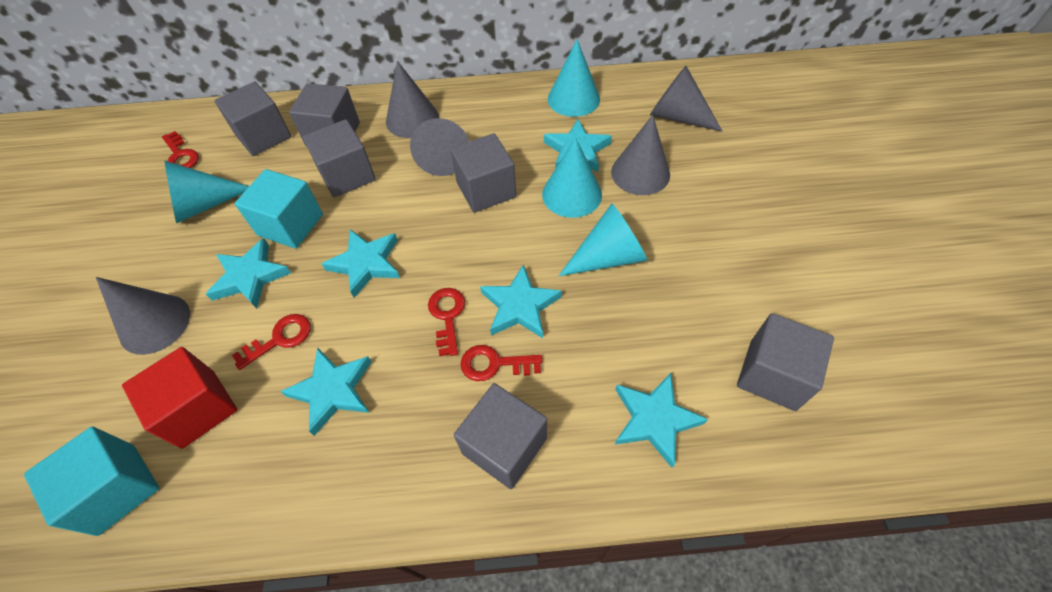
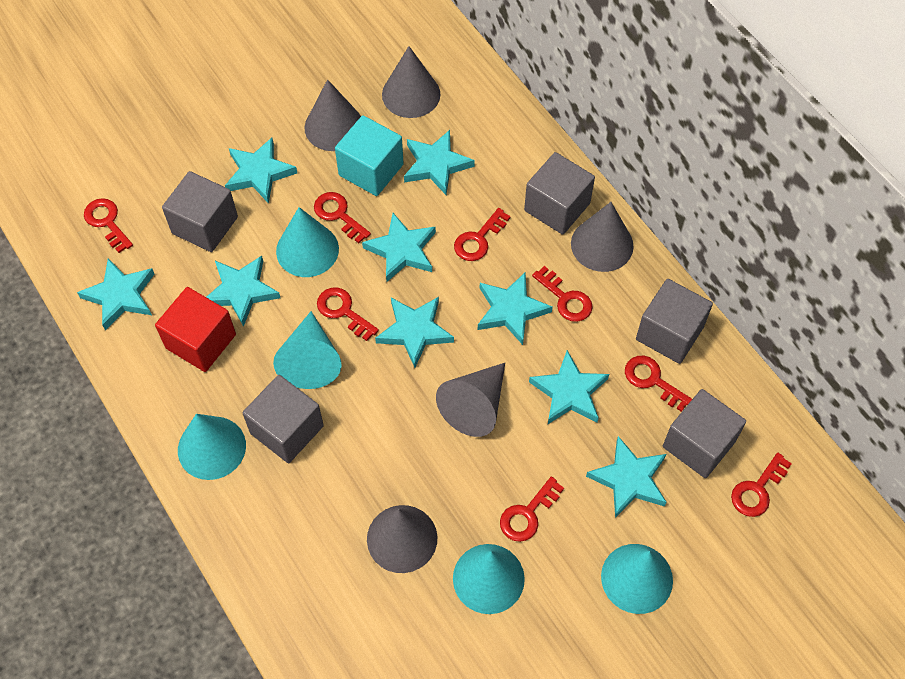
grey cube: 6 -> 5
red key: 4 -> 8
turquoise cone: 4 -> 5
turquoise cube: 2 -> 1
turquoise star: 6 -> 9

